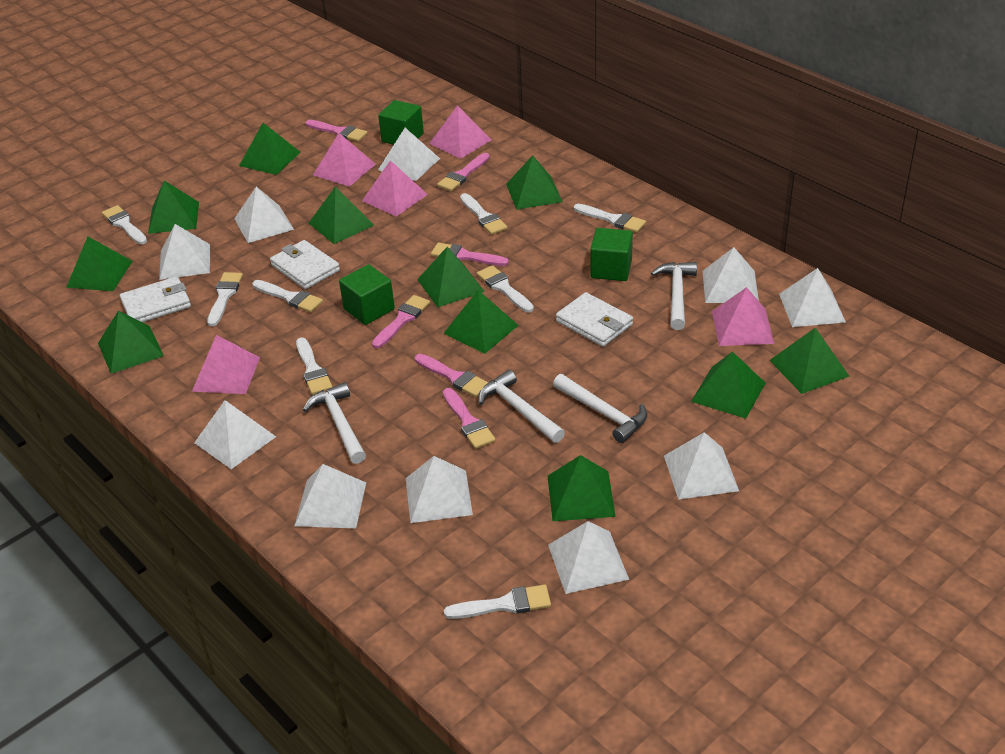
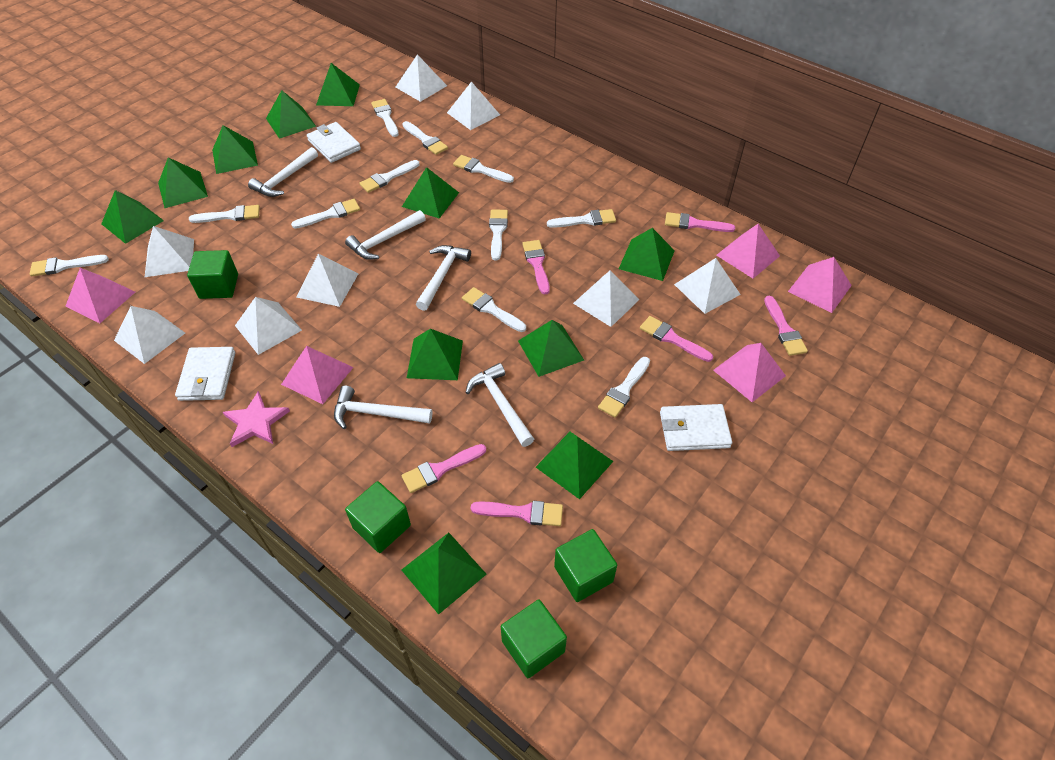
green cube: 3 -> 4
pink star: 0 -> 1
white brush: 8 -> 11
white hammer: 4 -> 5
white pyramid: 10 -> 8

